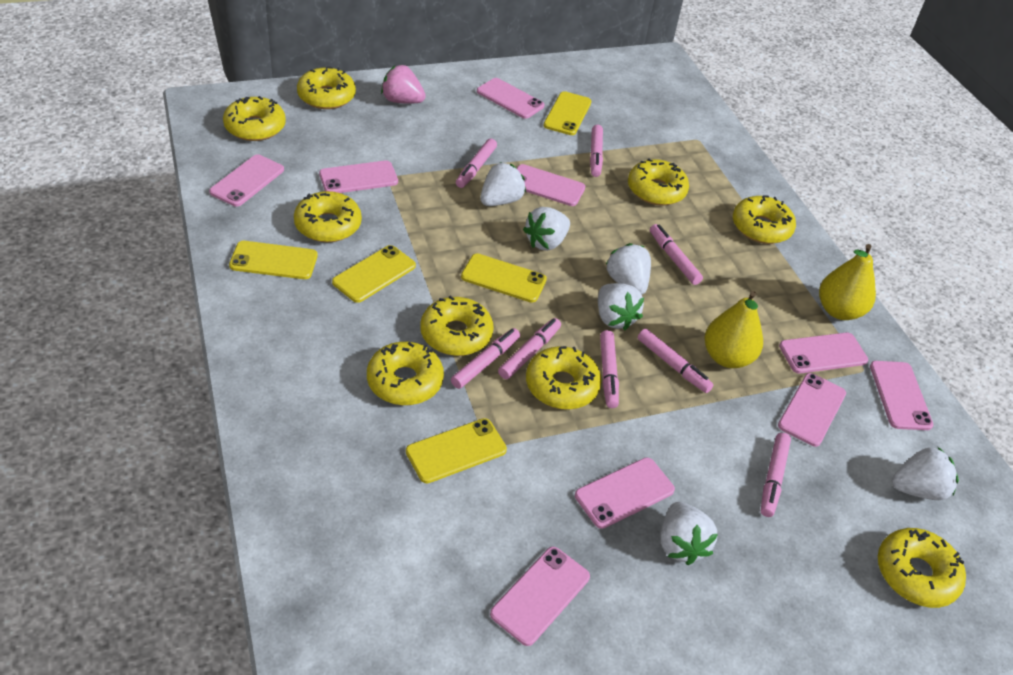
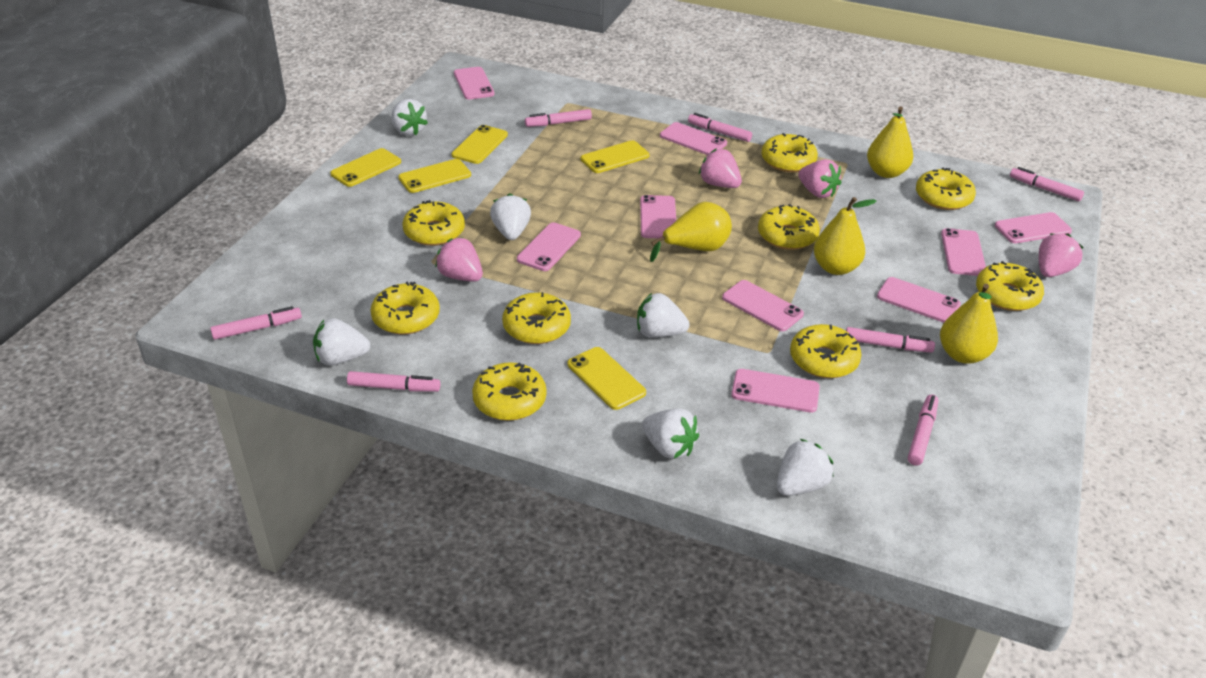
pink marker: 8 -> 7
pink strawberry: 1 -> 4
yellow pear: 2 -> 4

